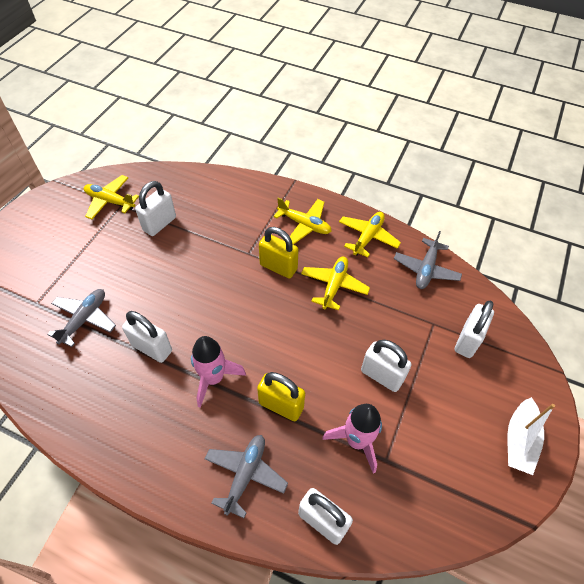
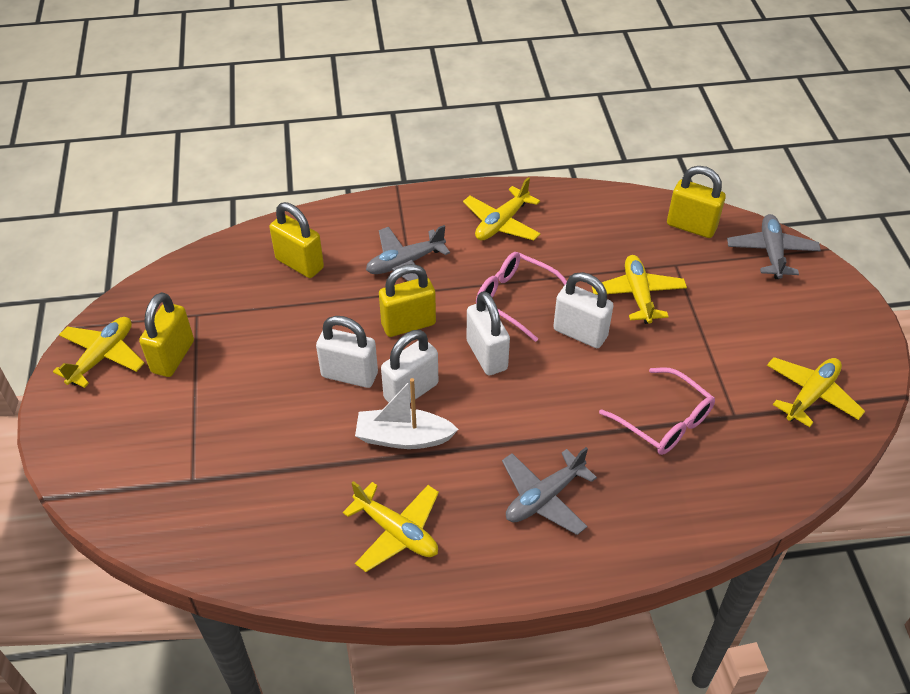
pink glasses: 0 -> 2
pink rocket: 2 -> 0
white padlock: 5 -> 4
yellow padlock: 2 -> 4
yellow plane: 4 -> 5

